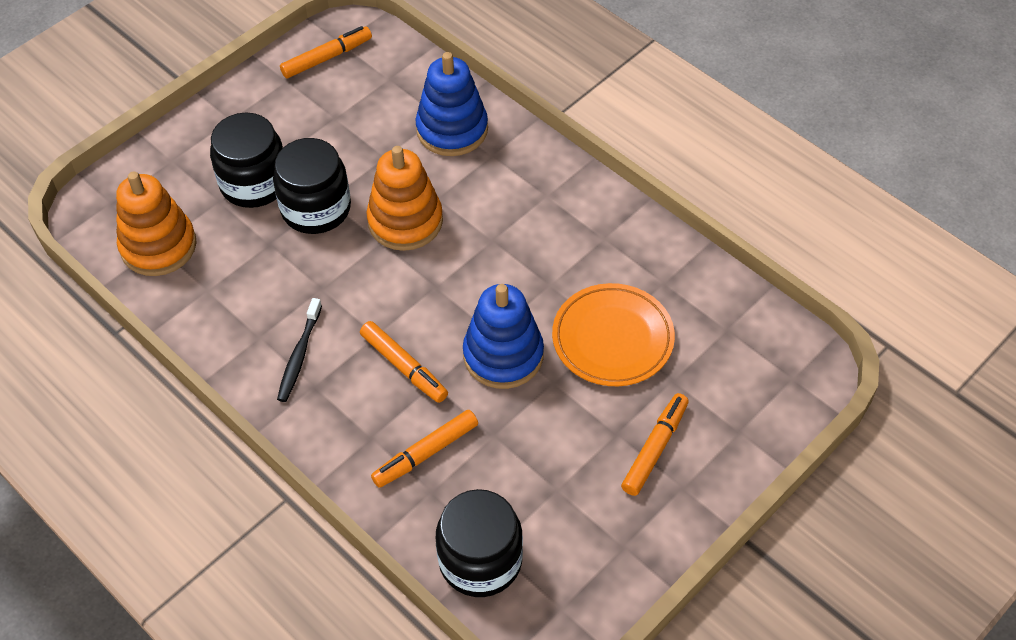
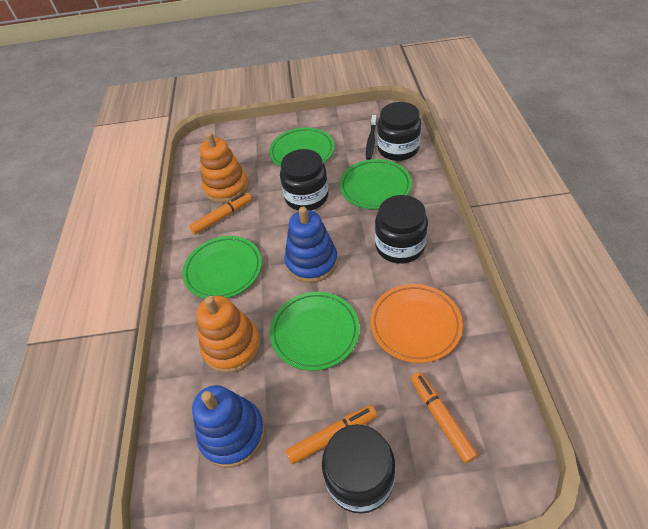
black jar: 3 -> 4
green plate: 0 -> 4
orange marker: 4 -> 3

